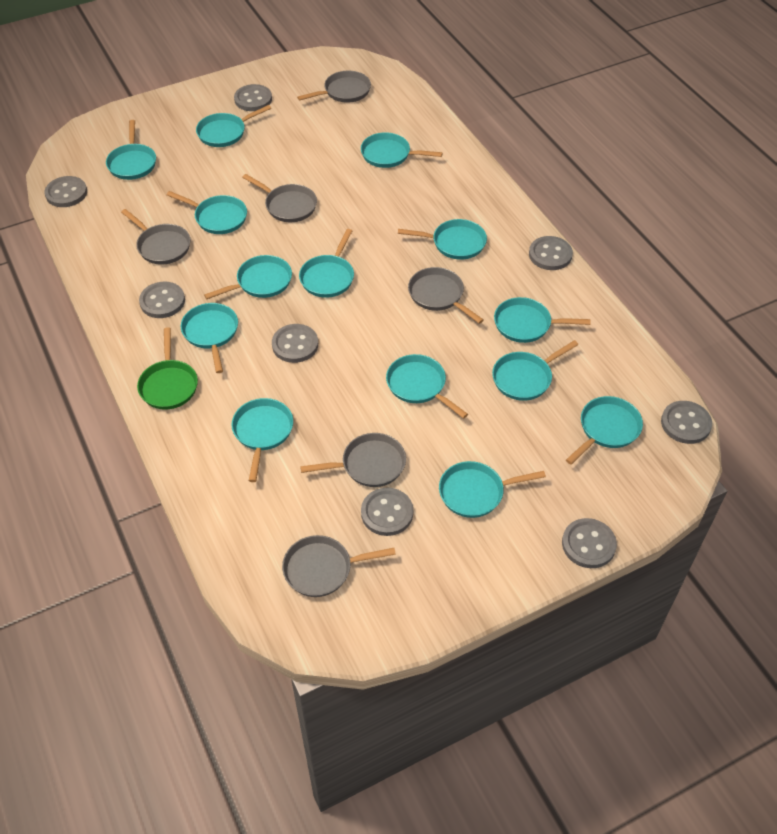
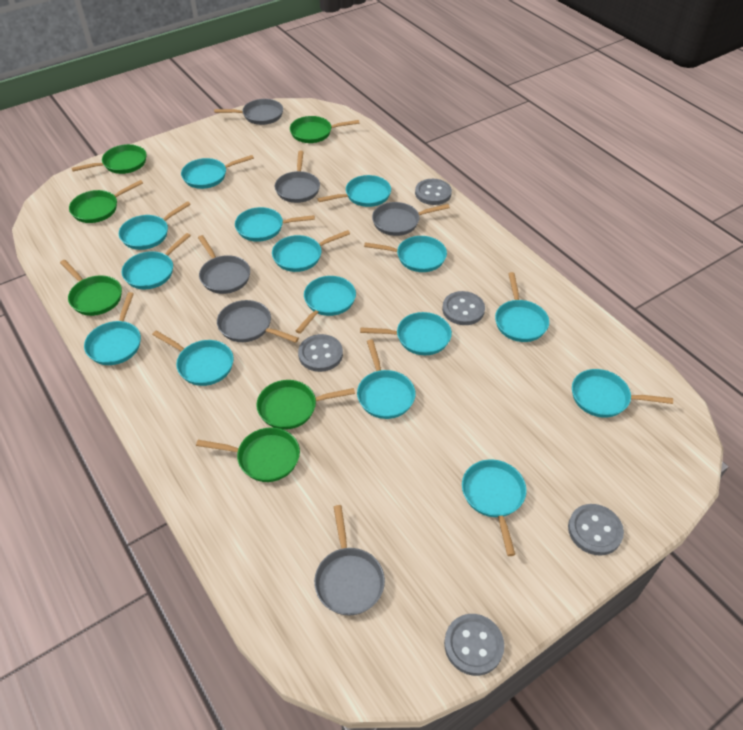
green pan: 1 -> 6
grey button: 8 -> 5
turquoise pan: 14 -> 15

